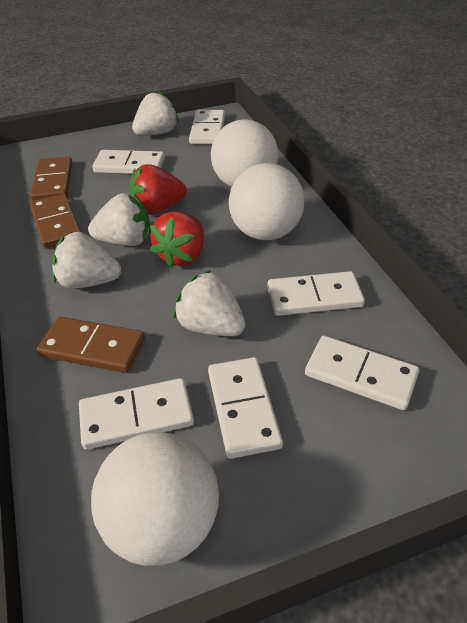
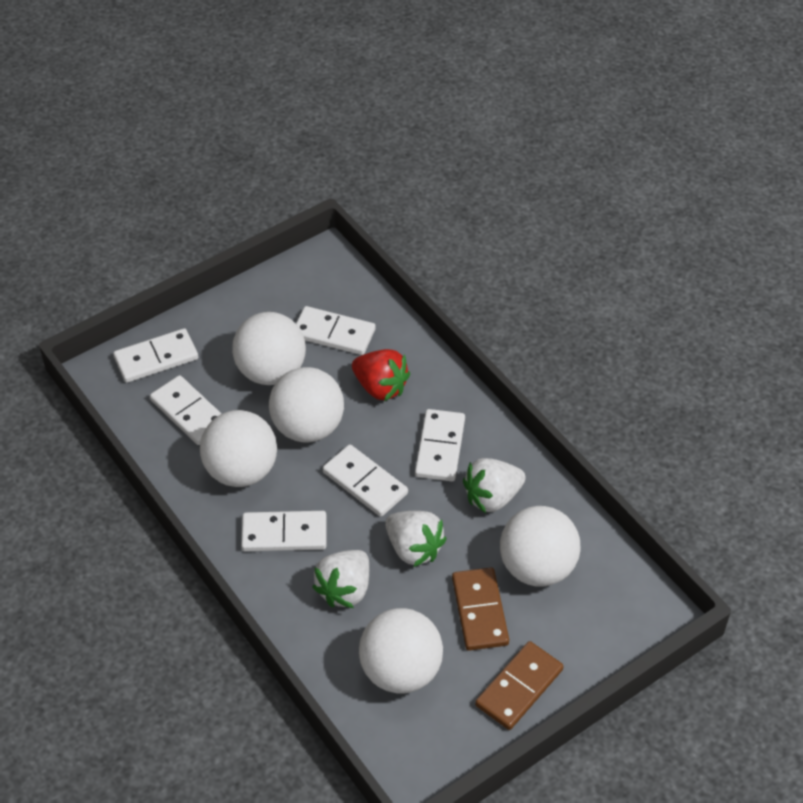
brown domino: 3 -> 2
red strawberry: 2 -> 1
white ball: 3 -> 5
white strawberry: 4 -> 3

